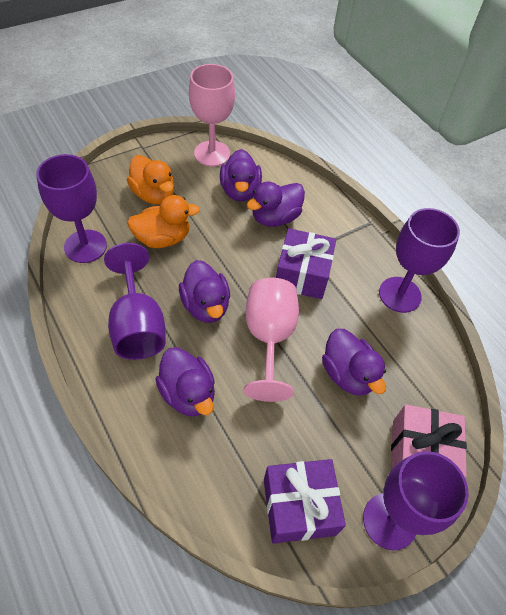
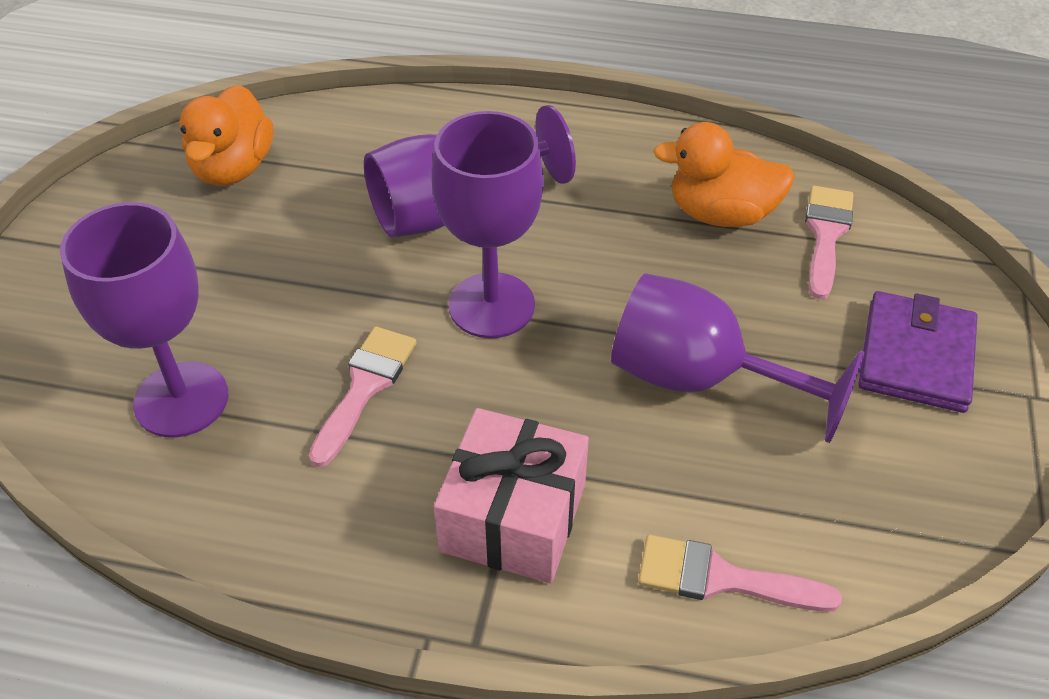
pink brush: 0 -> 3
pink goblet: 2 -> 0
purple duck: 5 -> 0
purple gift: 2 -> 0
purple wallet: 0 -> 1

